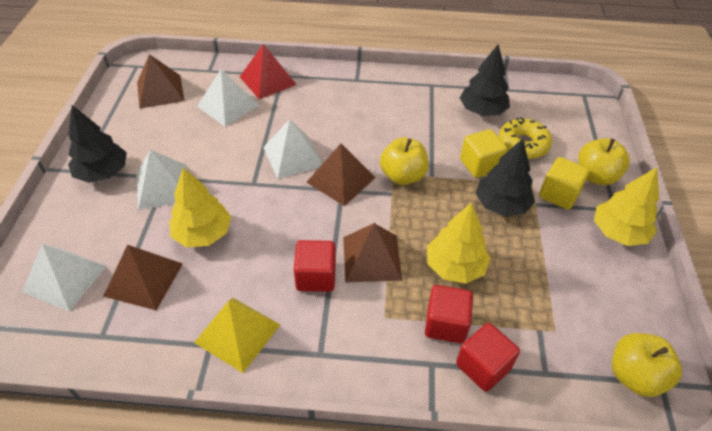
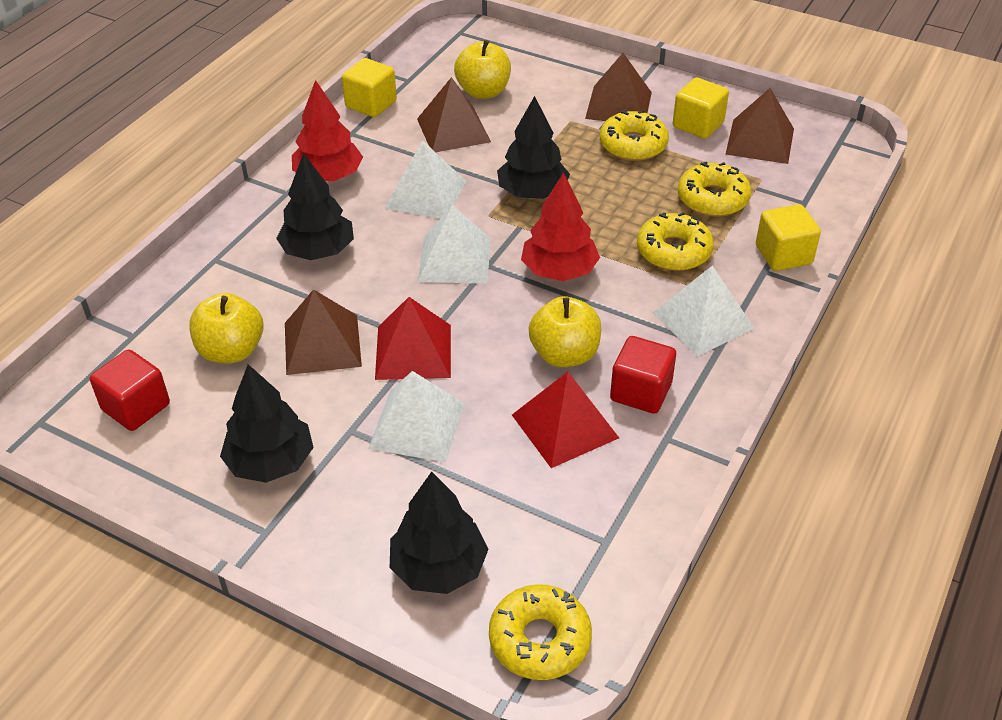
black tree: 3 -> 4
red cube: 3 -> 2
red pyramid: 1 -> 2
red tree: 0 -> 2
yellow cube: 2 -> 3
yellow donut: 1 -> 4
yellow pyramid: 1 -> 0
yellow tree: 3 -> 0

